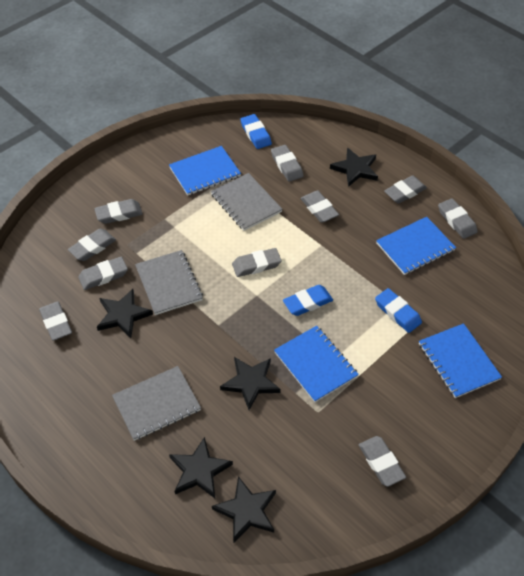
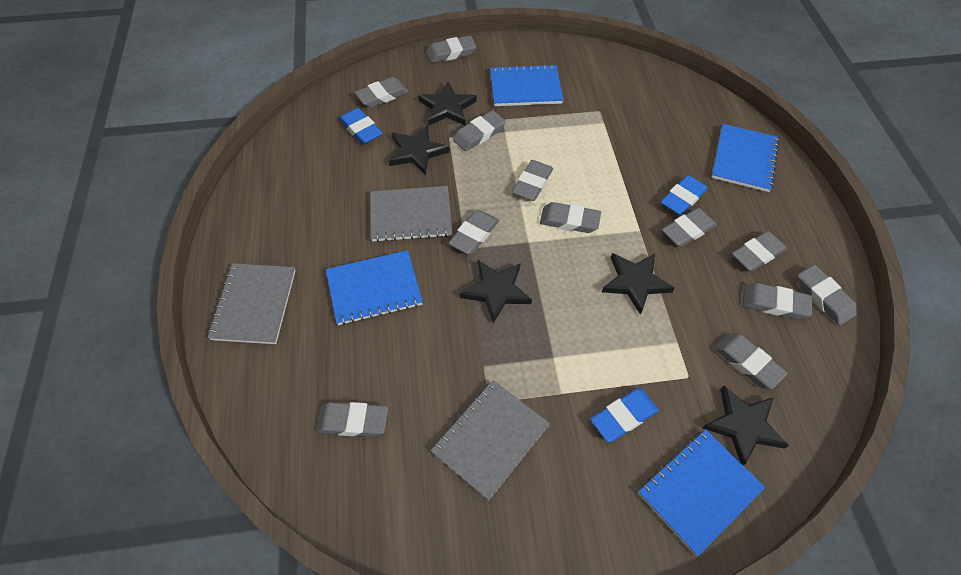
grey eraser: 10 -> 12

